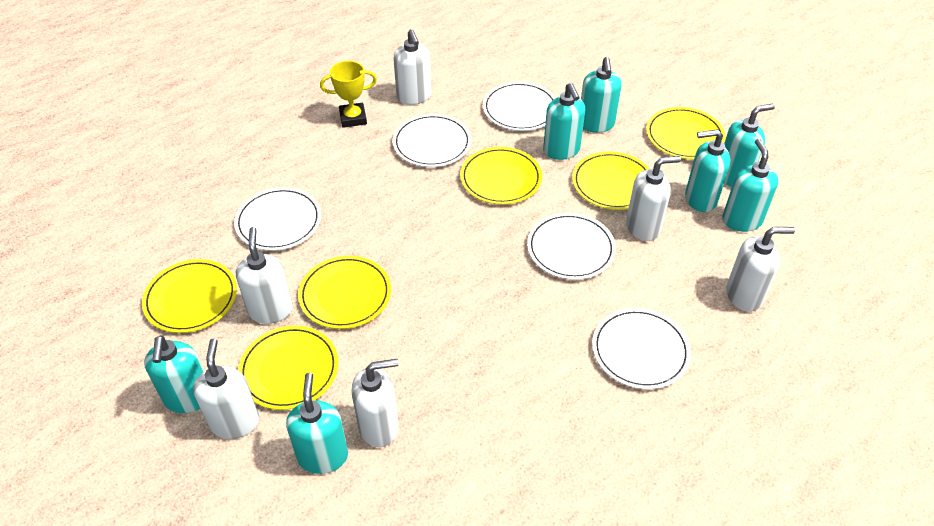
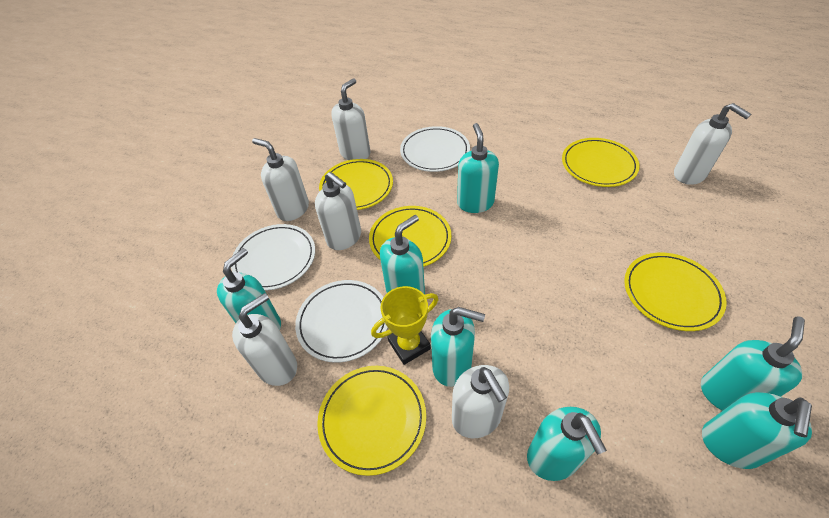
white plate: 5 -> 3
yellow plate: 6 -> 5

